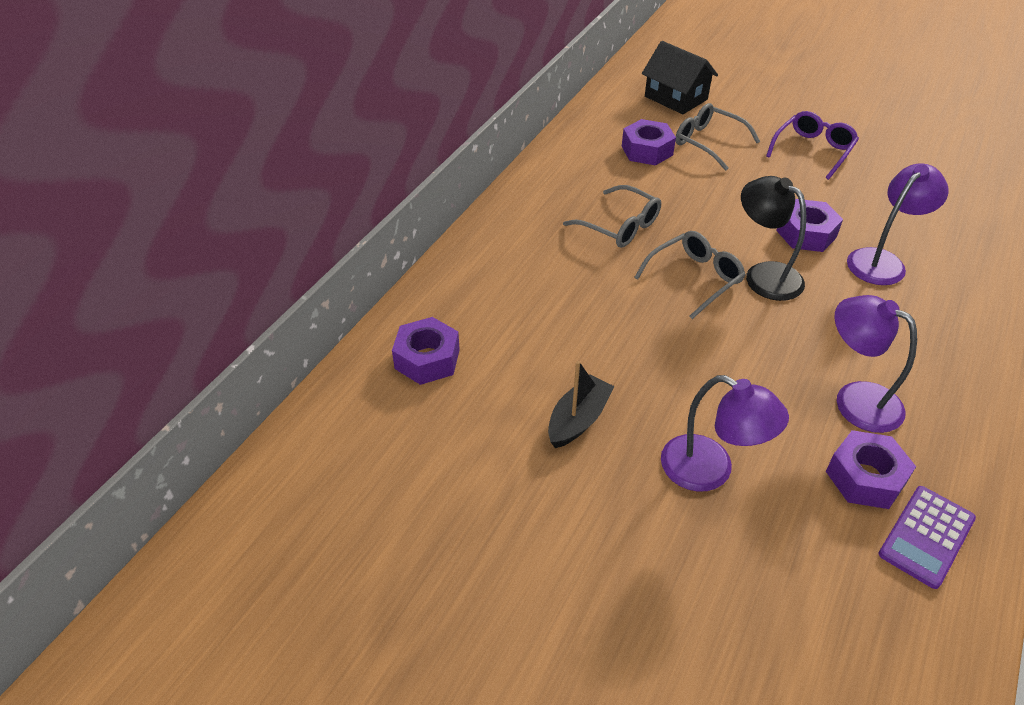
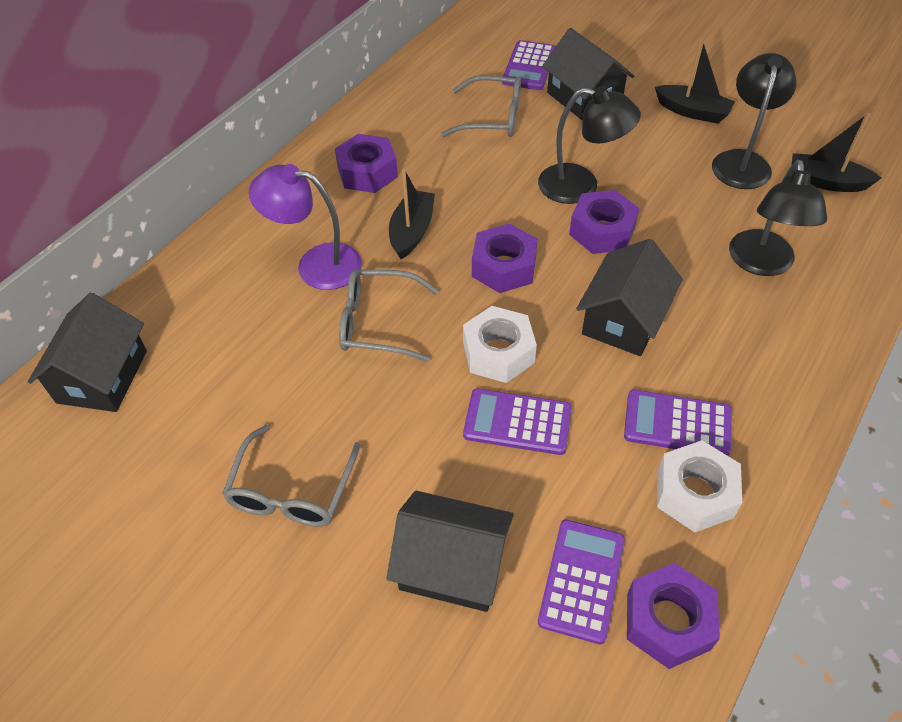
black boat: 1 -> 3
black house: 1 -> 4
black lamp: 1 -> 3
purple calculator: 1 -> 4
purple glasses: 1 -> 0
purple lamp: 3 -> 1
white nut: 0 -> 2

